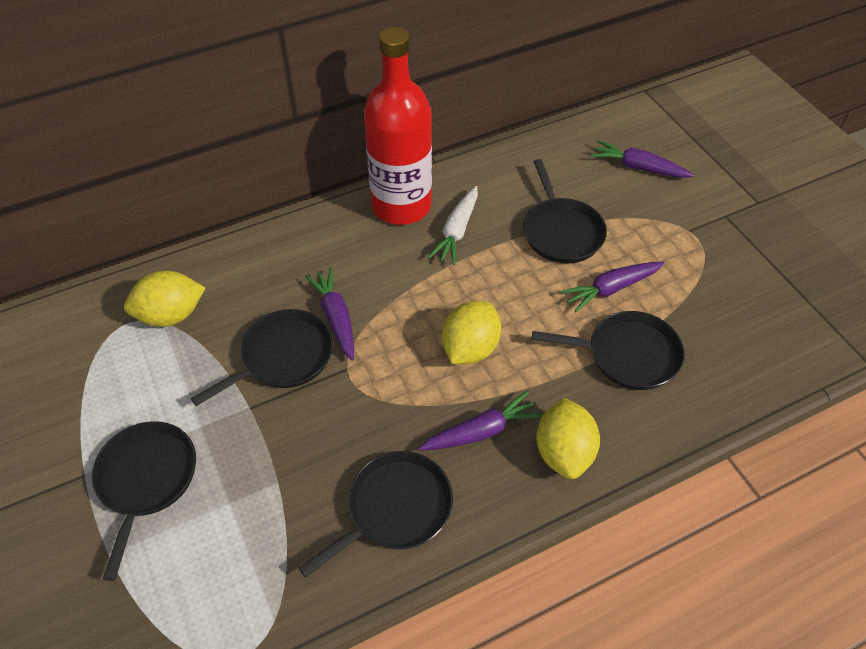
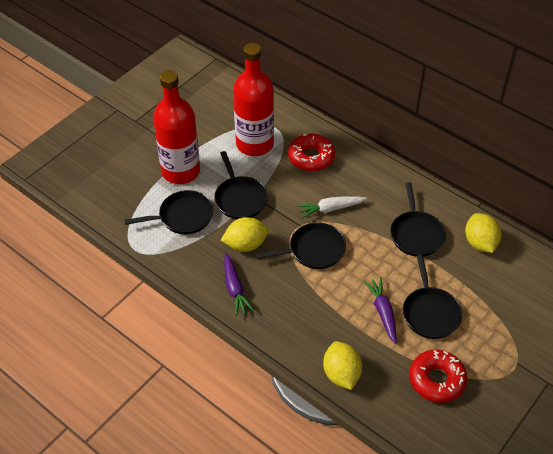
purple carrot: 4 -> 2
red bottle: 1 -> 2
red donut: 0 -> 2

